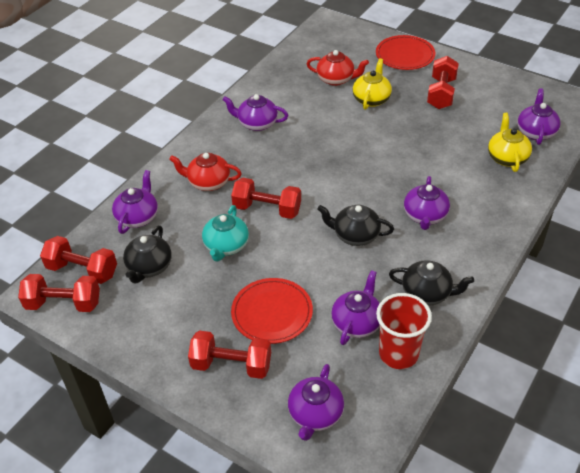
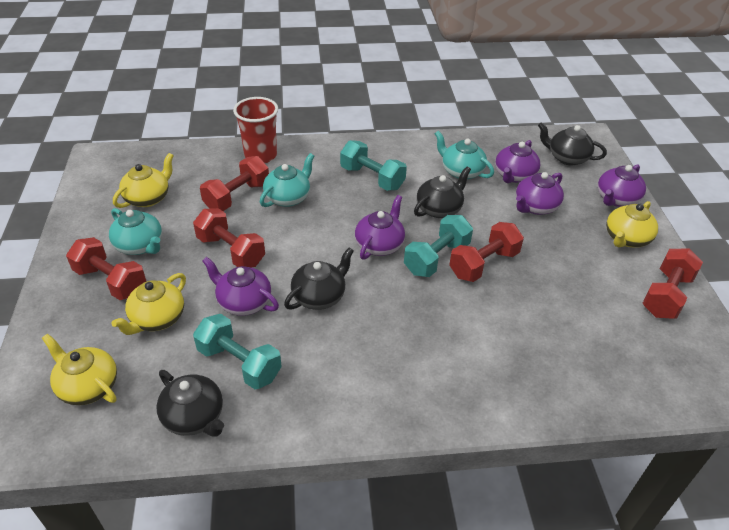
black teapot: 3 -> 4
purple teapot: 6 -> 5
red plate: 2 -> 0
red teapot: 2 -> 0
turquoise dumbbell: 0 -> 3
turquoise teapot: 1 -> 3
yellow teapot: 2 -> 4

